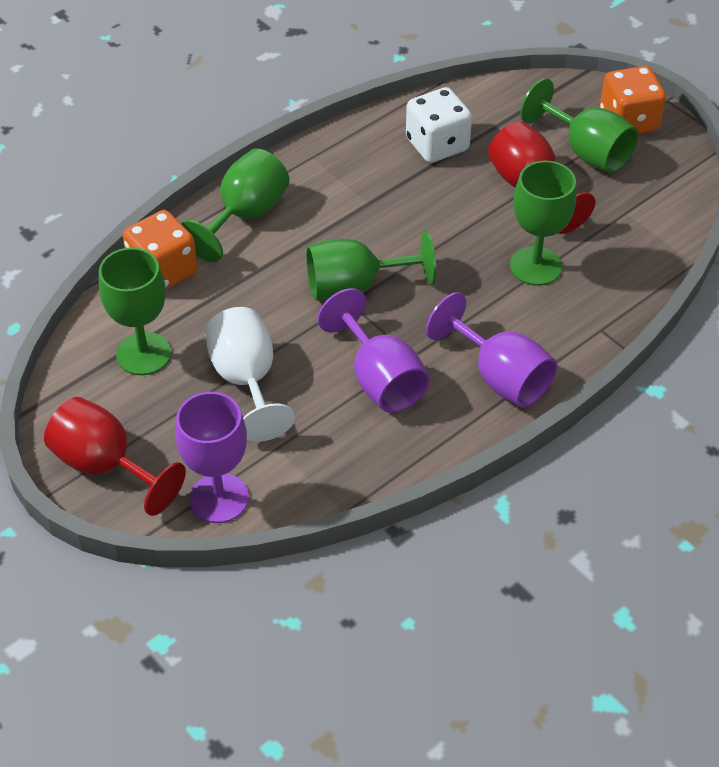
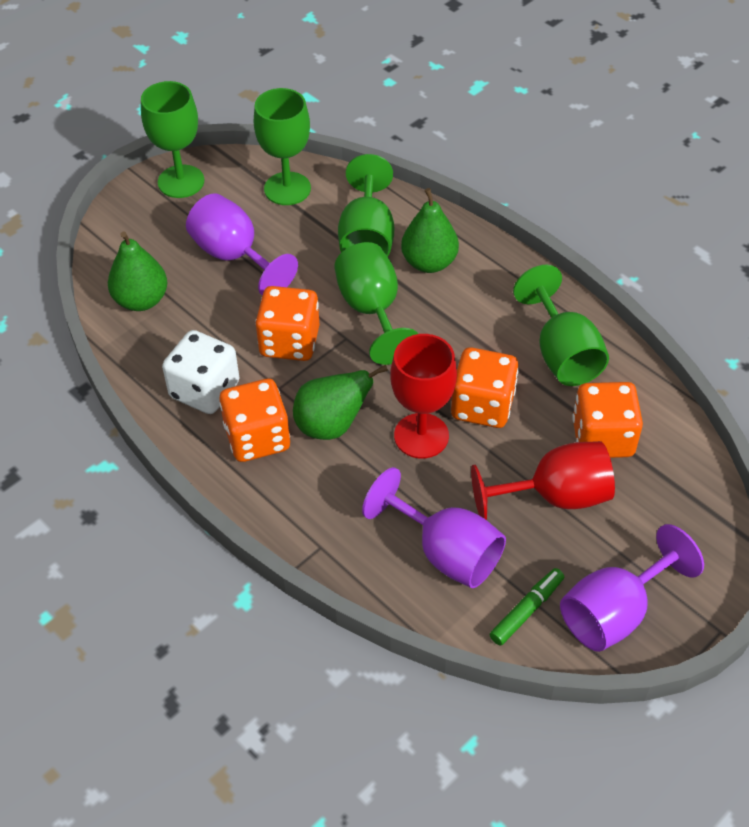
green marker: 0 -> 1
green pear: 0 -> 3
orange dice: 2 -> 4
white goblet: 1 -> 0

